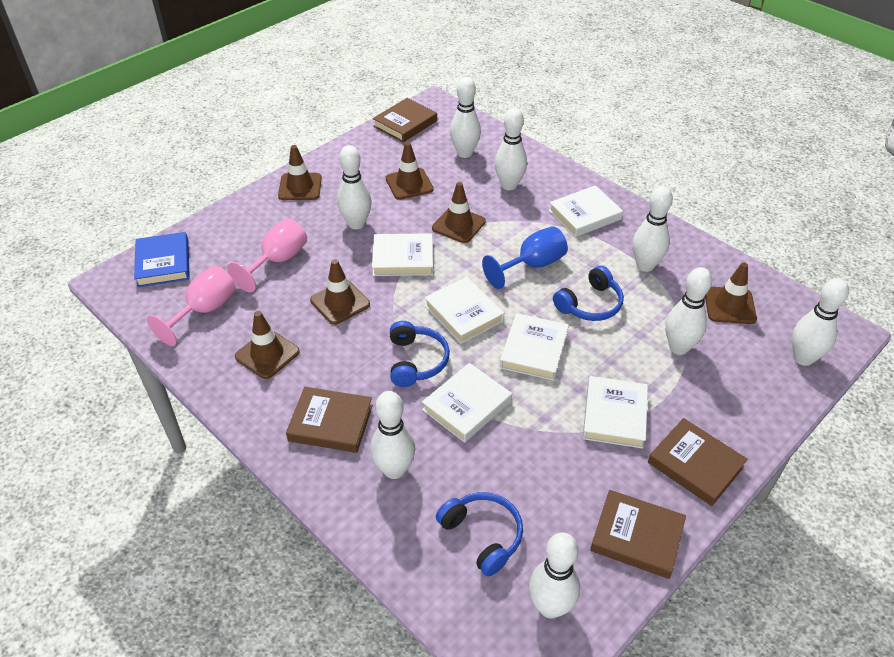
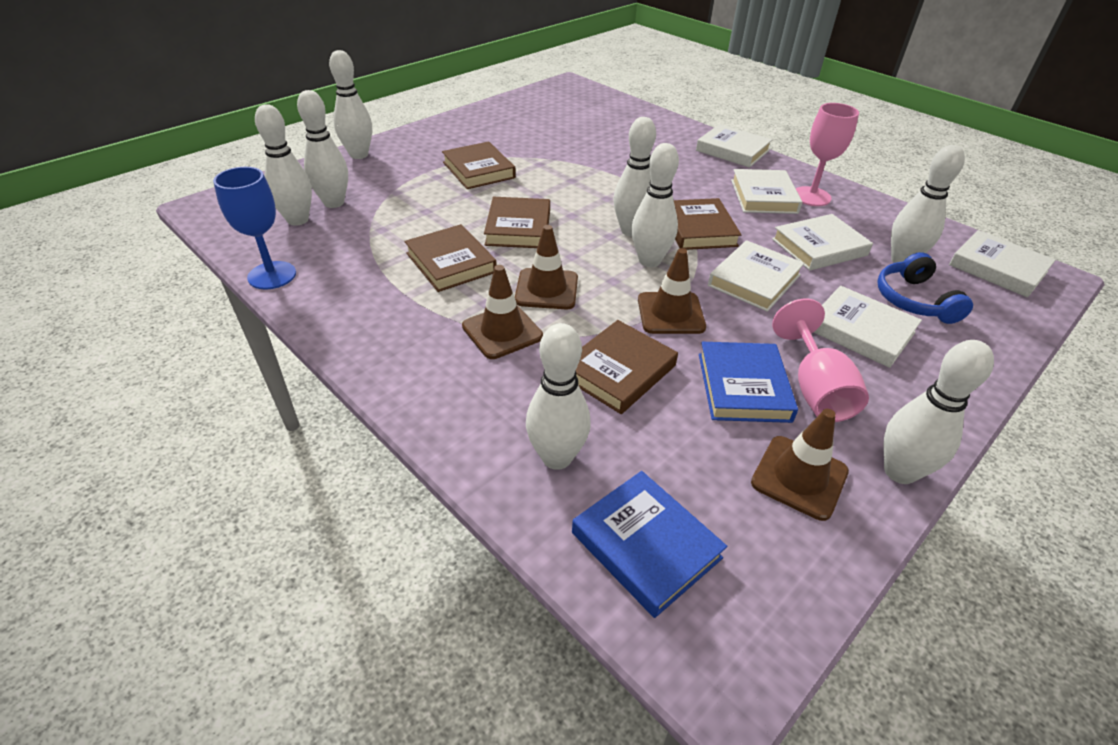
blue book: 1 -> 2
blue headphones: 3 -> 1
brown book: 4 -> 5
brown traffic cone: 6 -> 4

